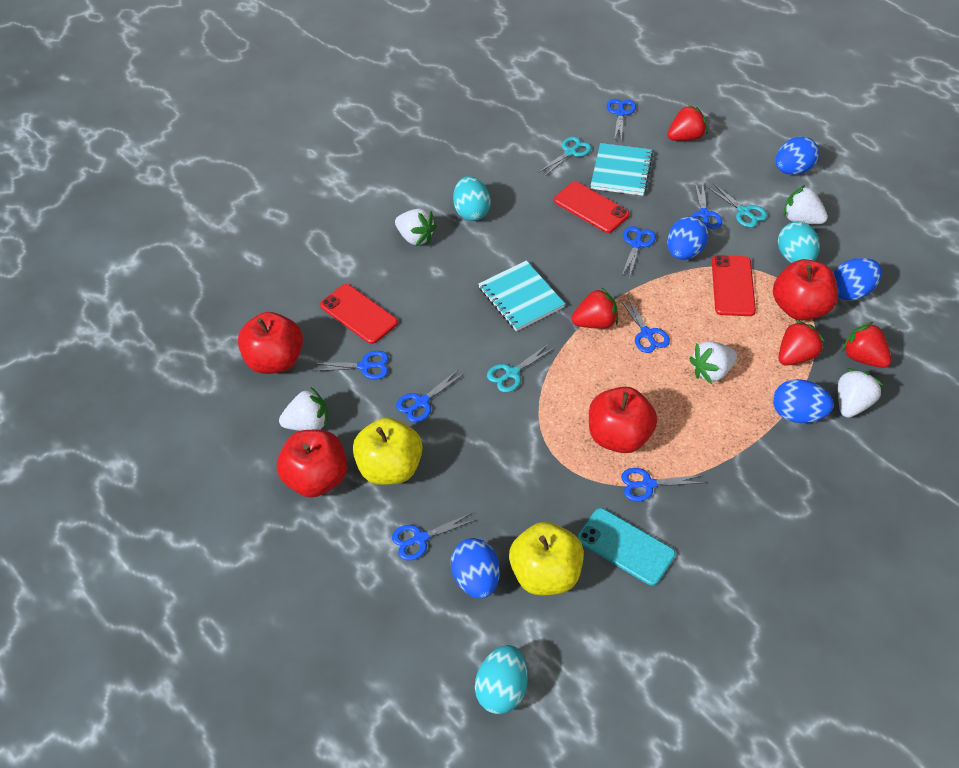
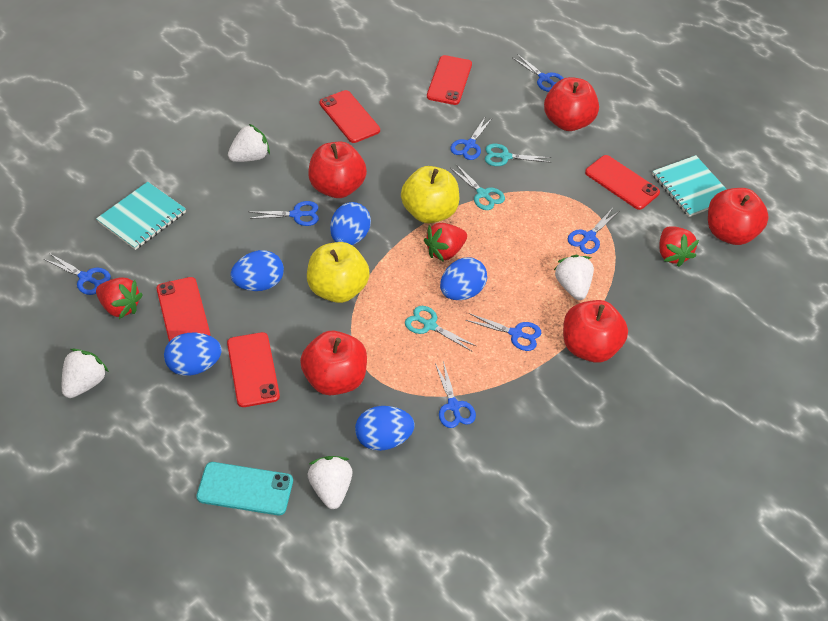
blue scissors: 8 -> 7
red apple: 4 -> 5
red phone: 3 -> 5
red strawberry: 4 -> 3
turquoise egg: 3 -> 0
white strawberry: 5 -> 4

